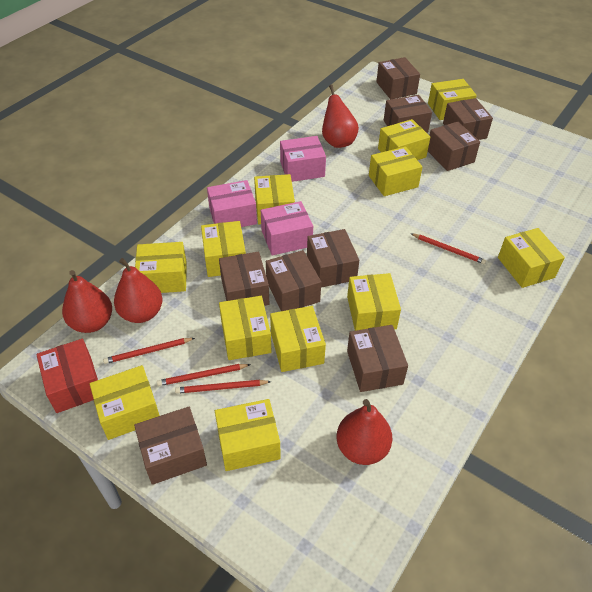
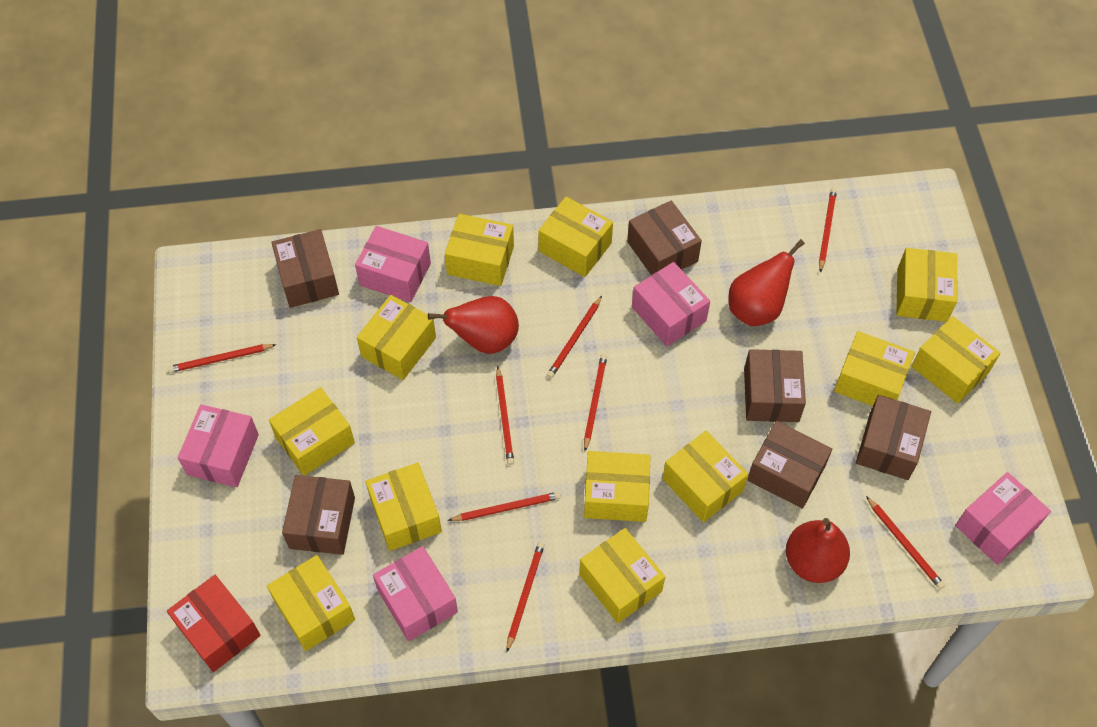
brown box: 9 -> 6
pink box: 3 -> 5
red pear: 4 -> 3
red pencil: 4 -> 8

